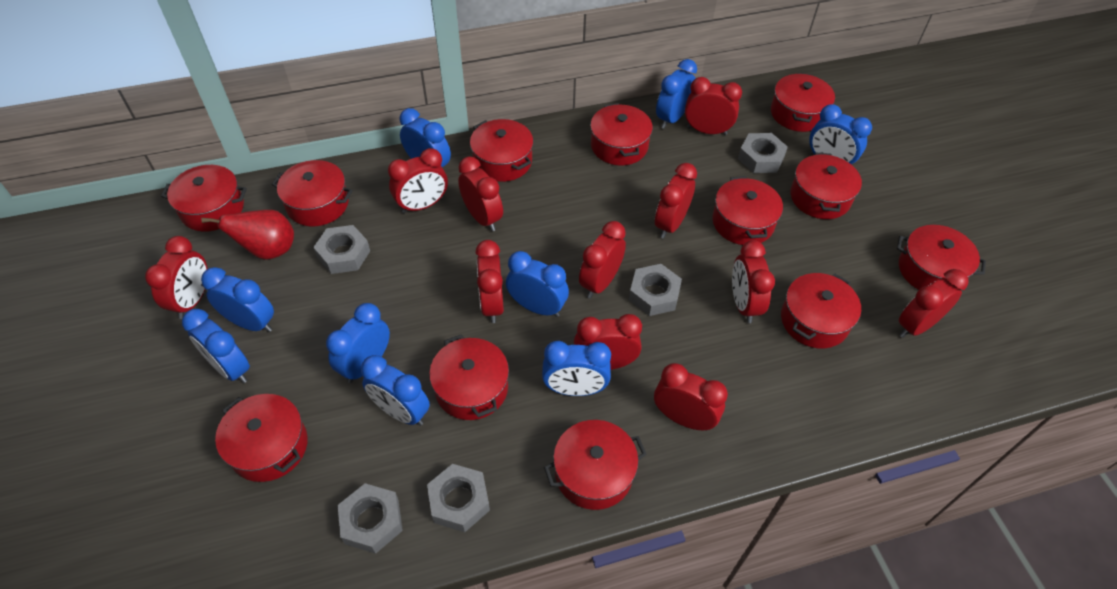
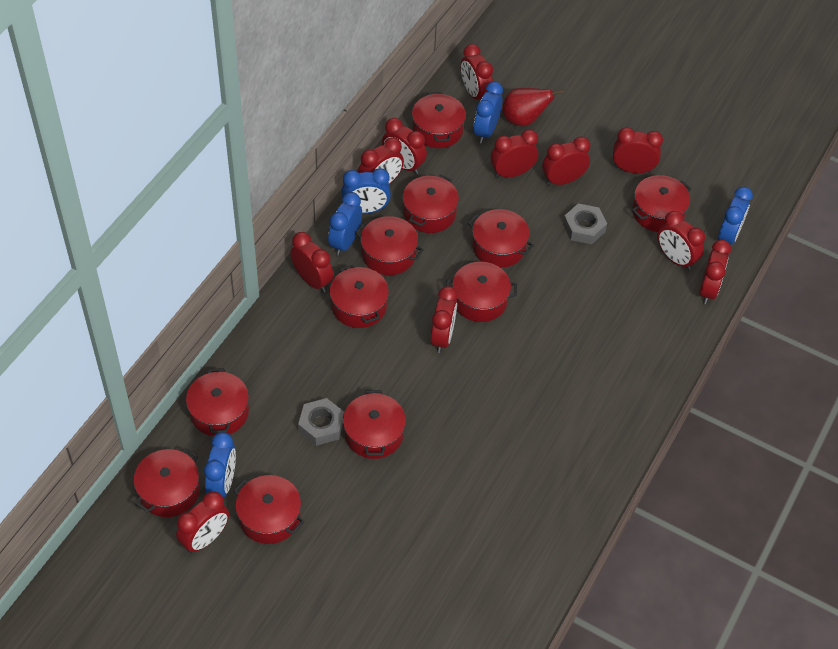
blue clock: 9 -> 5
grey nut: 5 -> 2
red pot: 12 -> 11

